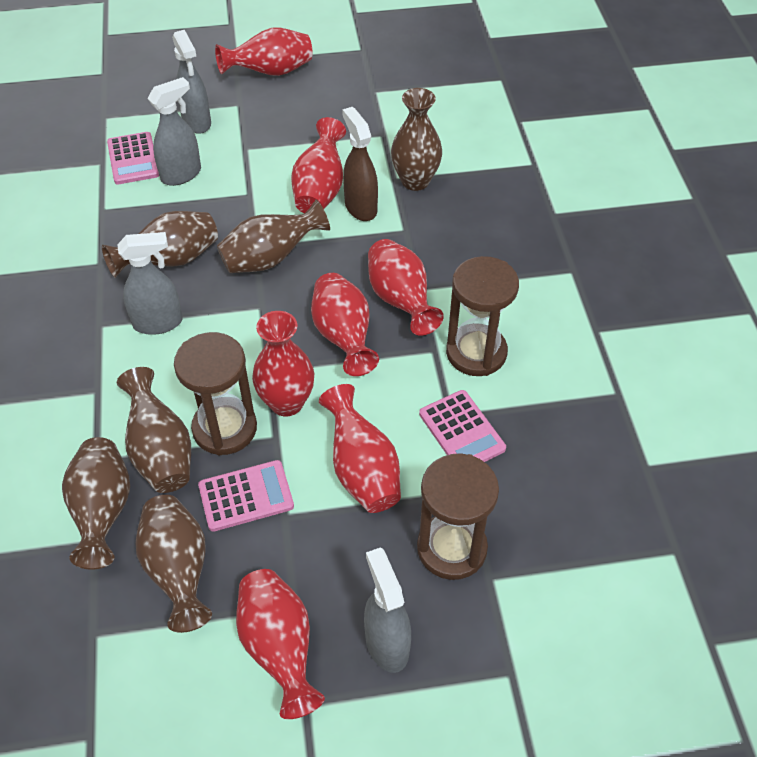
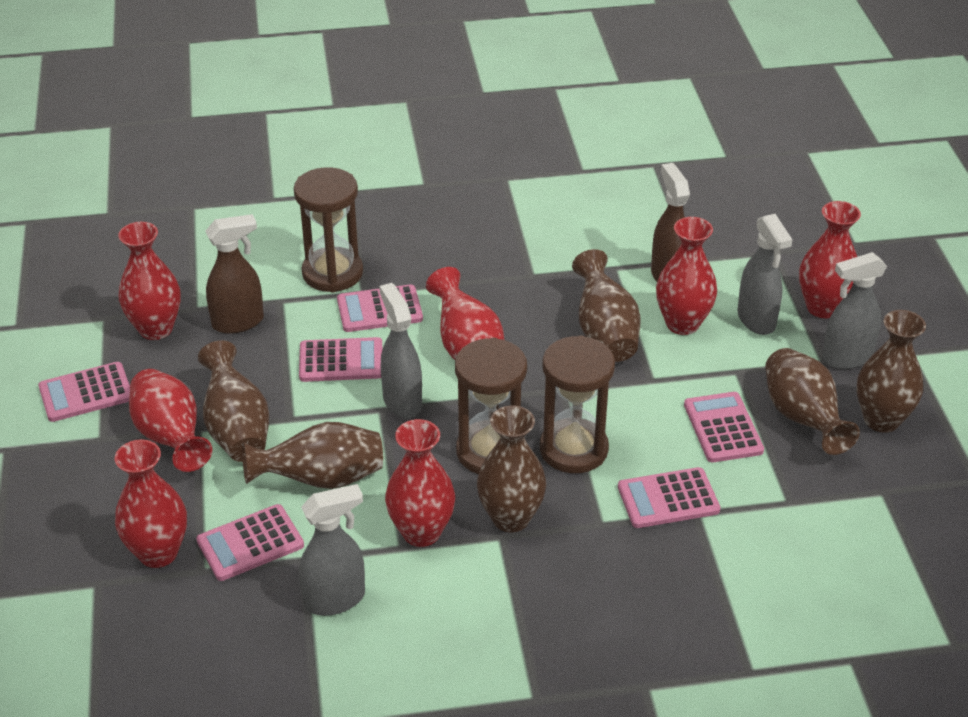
brown spray bottle: 1 -> 2
pink calculator: 3 -> 6

